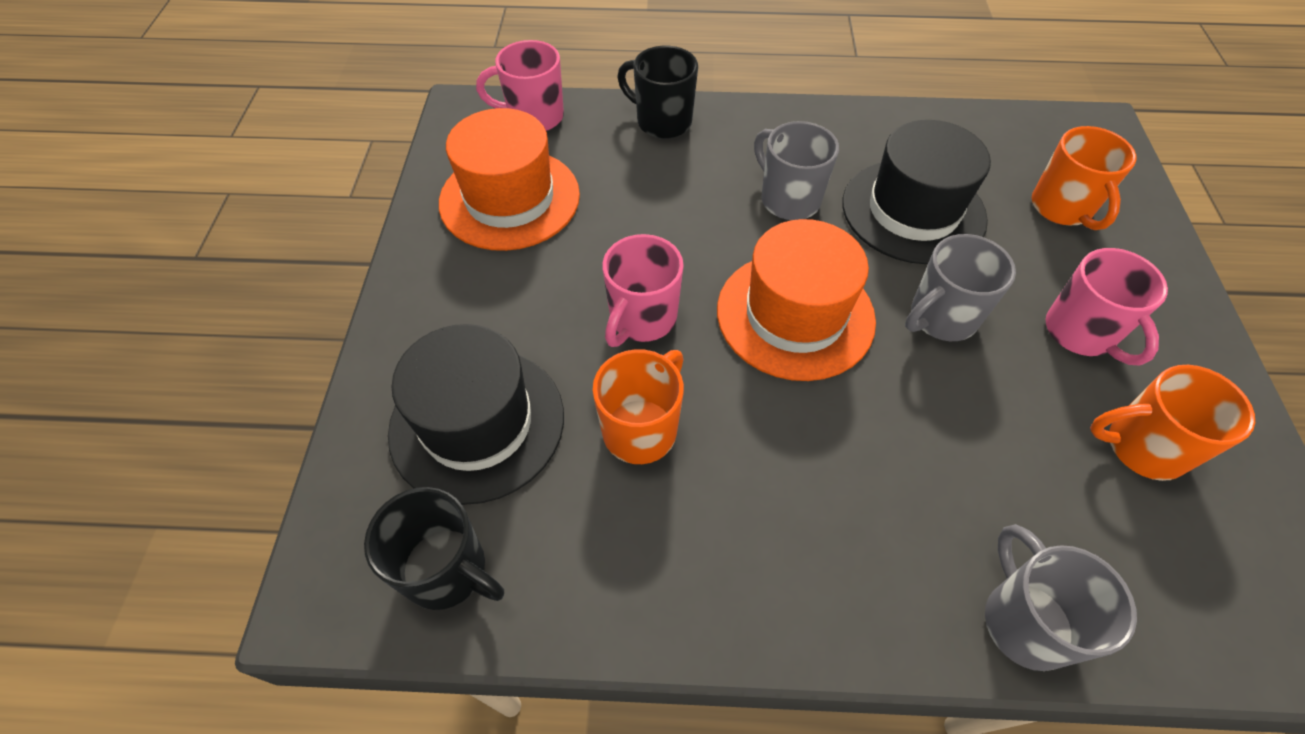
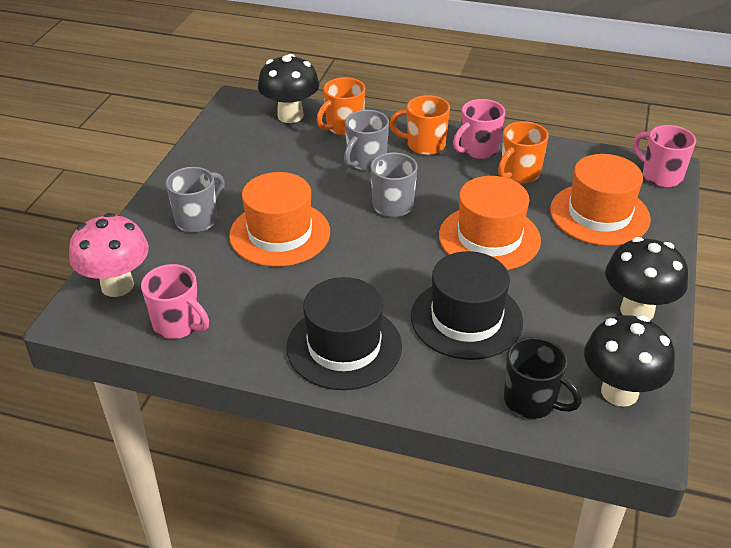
black mug: 2 -> 1
black mushroom: 0 -> 3
orange hat: 2 -> 3
pink mushroom: 0 -> 1

